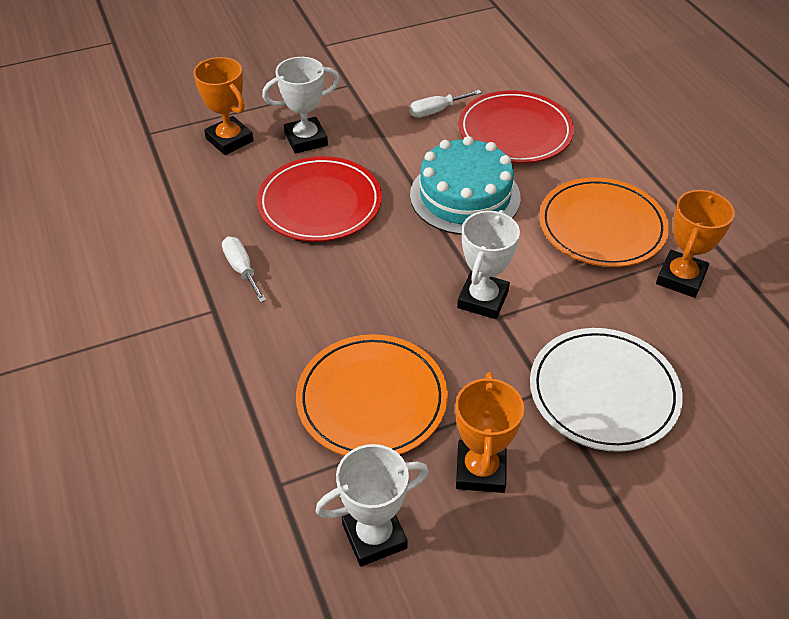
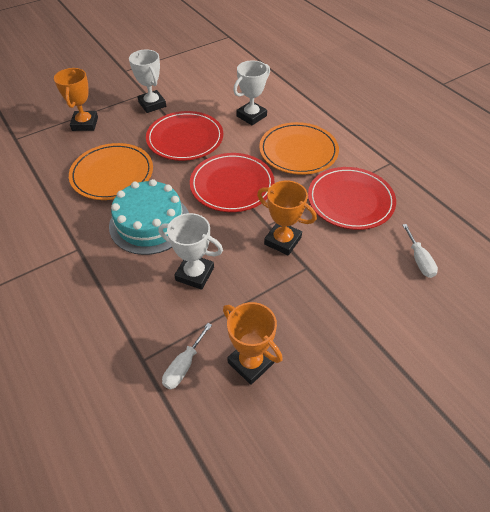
red plate: 2 -> 3
white plate: 1 -> 0

